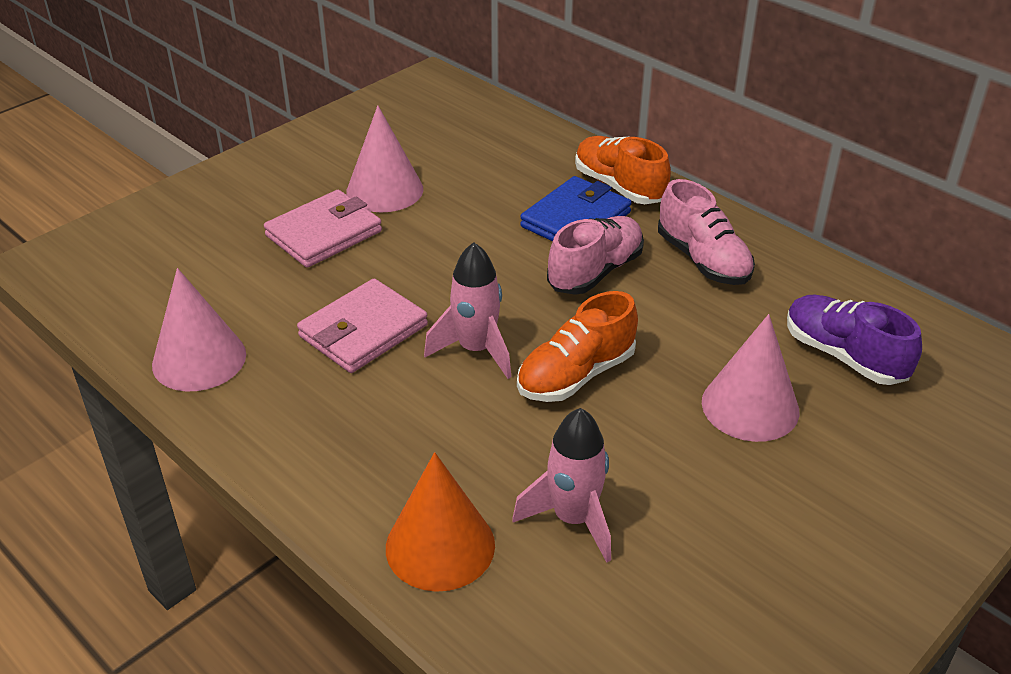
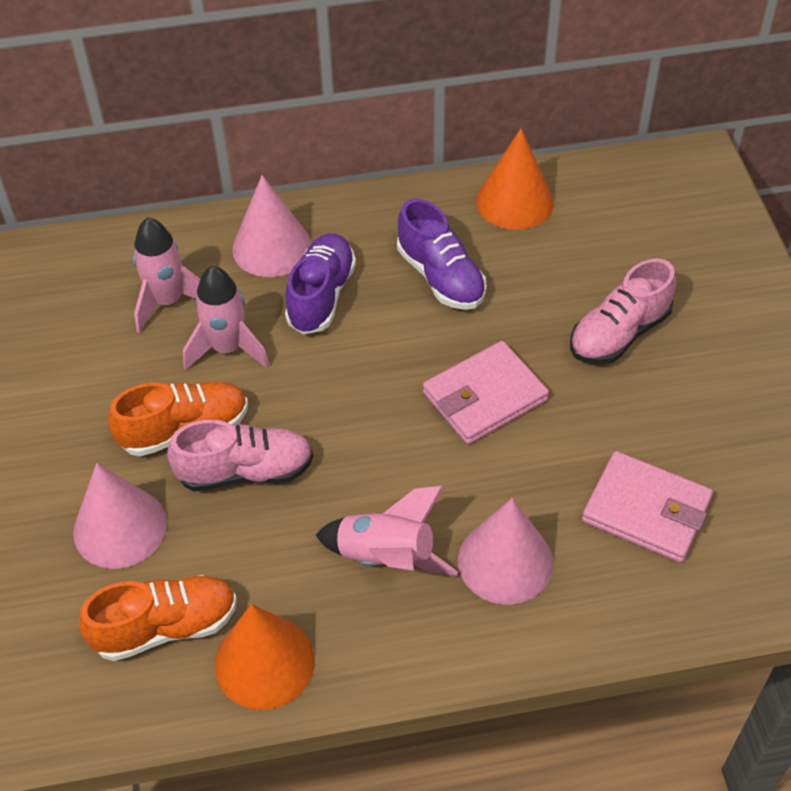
blue wallet: 1 -> 0
orange cone: 1 -> 2
pink rocket: 2 -> 3
purple shoe: 1 -> 2

